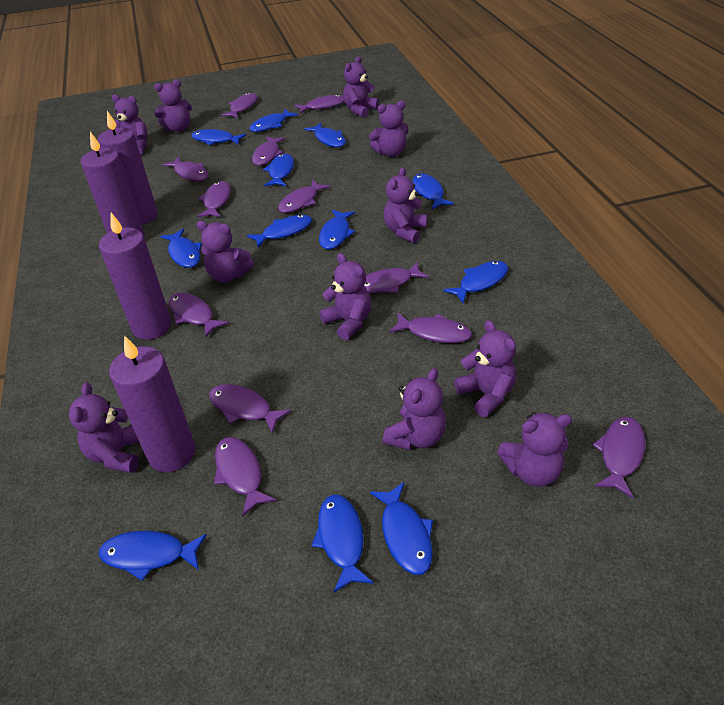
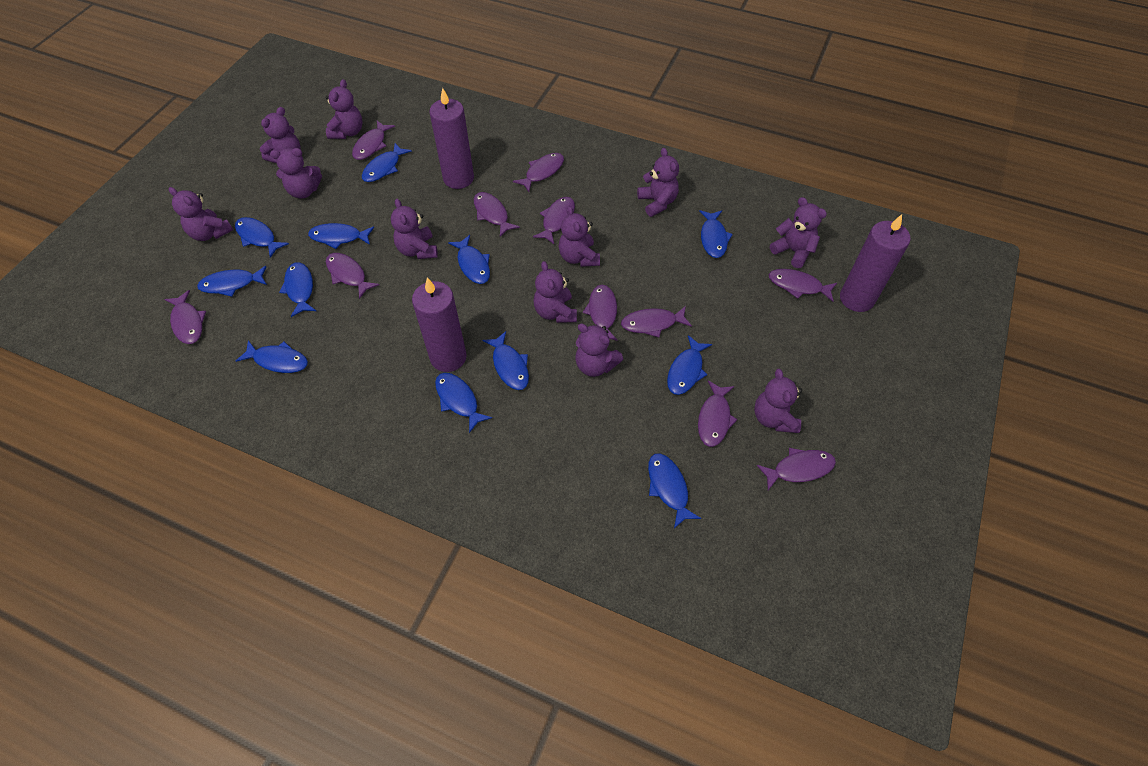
purple candle: 4 -> 3
purple fish: 12 -> 11

